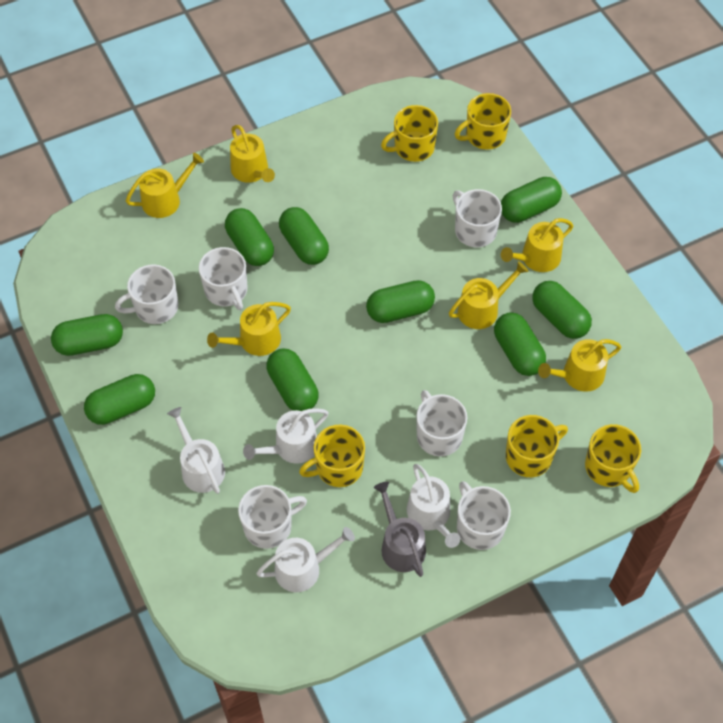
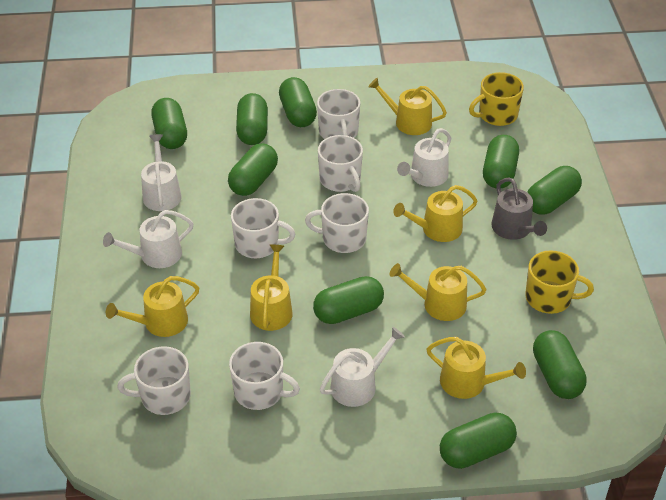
yellow mug: 5 -> 2

